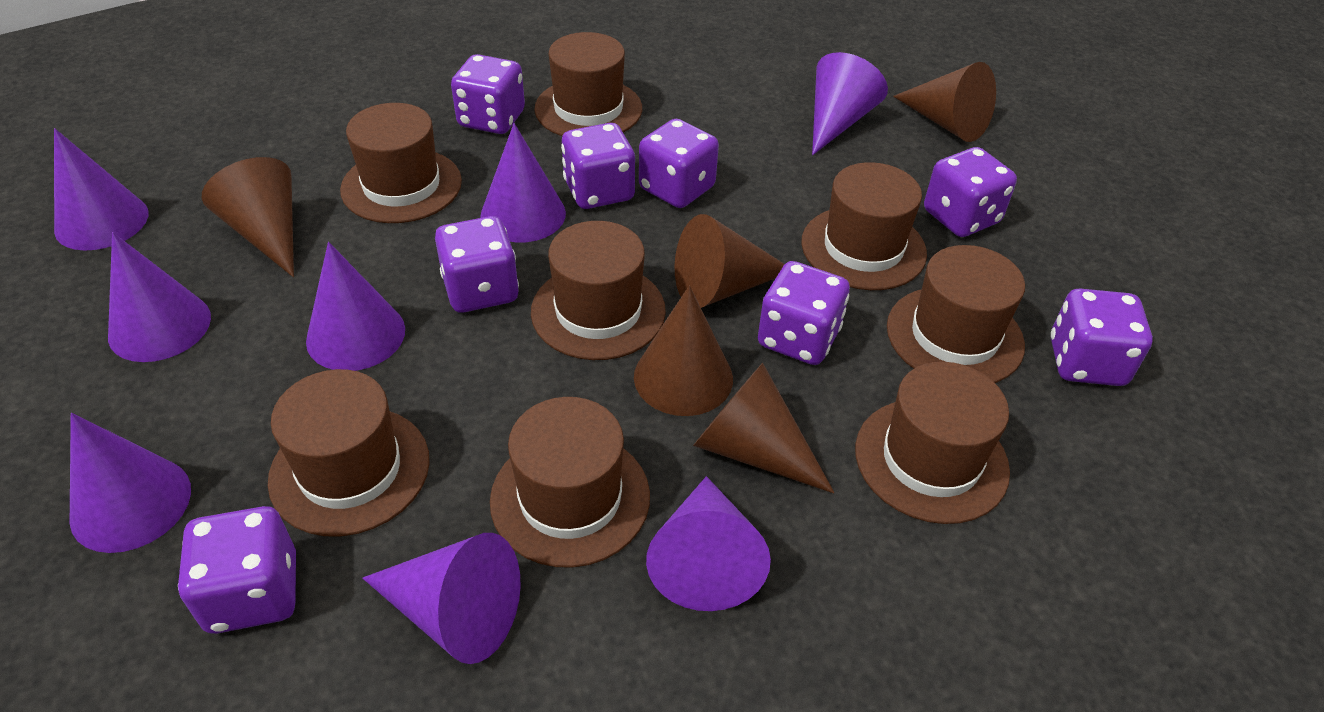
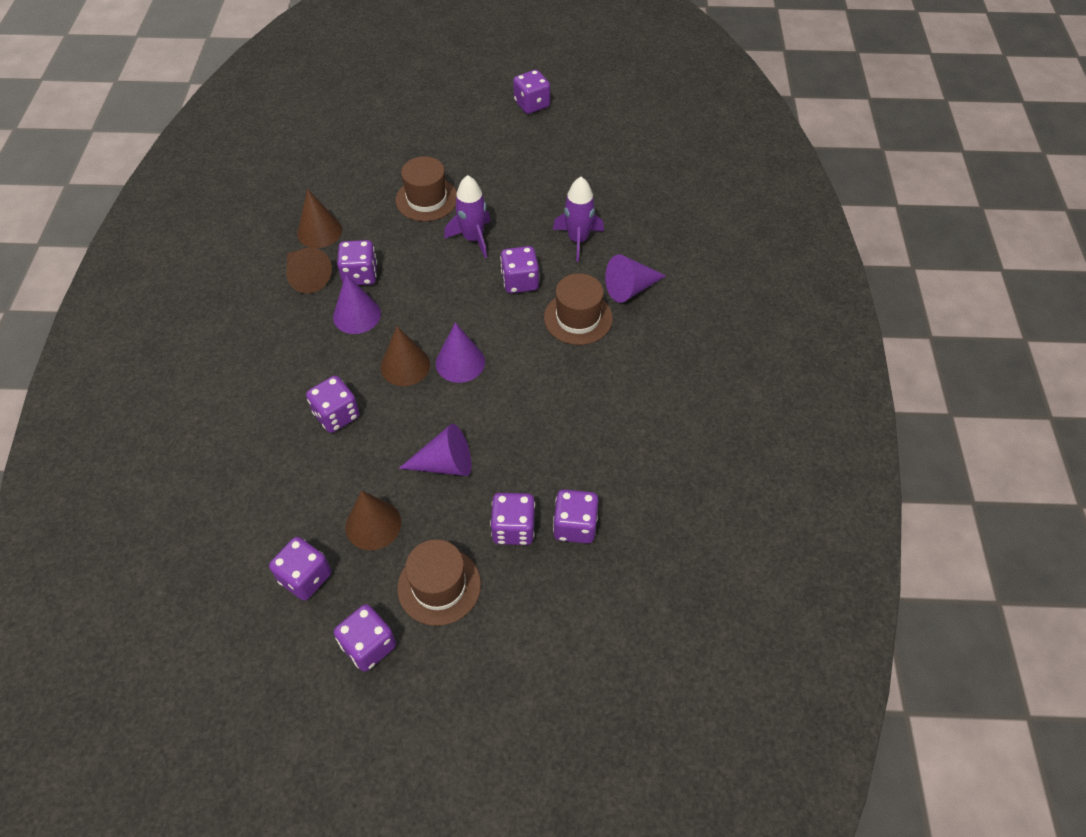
brown cone: 5 -> 4
brown hat: 8 -> 3
purple cone: 8 -> 4
purple rocket: 0 -> 2

